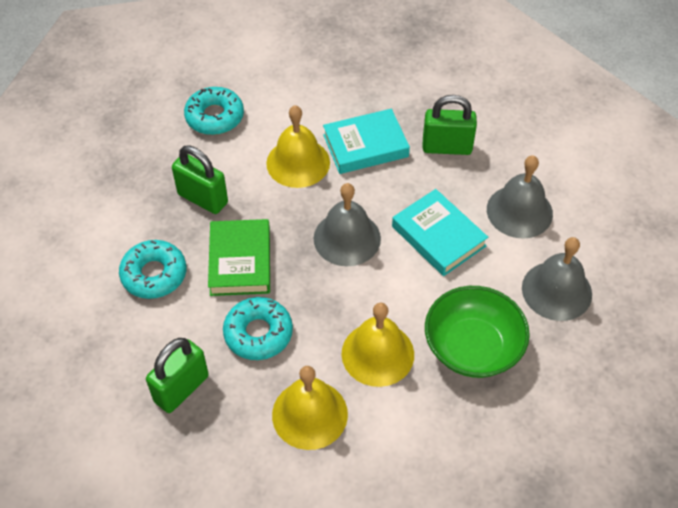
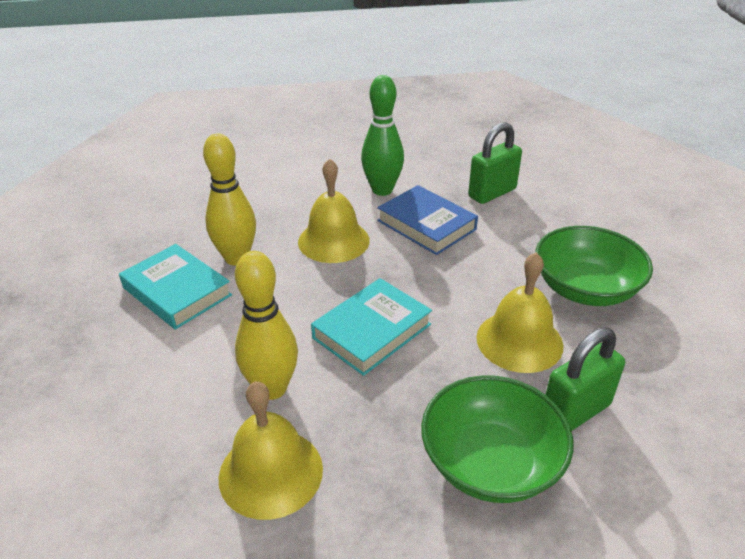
blue book: 0 -> 1
green book: 1 -> 0
green bowl: 1 -> 2
green bowling pin: 0 -> 1
green padlock: 3 -> 2
grey bell: 3 -> 0
turquoise donut: 3 -> 0
yellow bowling pin: 0 -> 2

